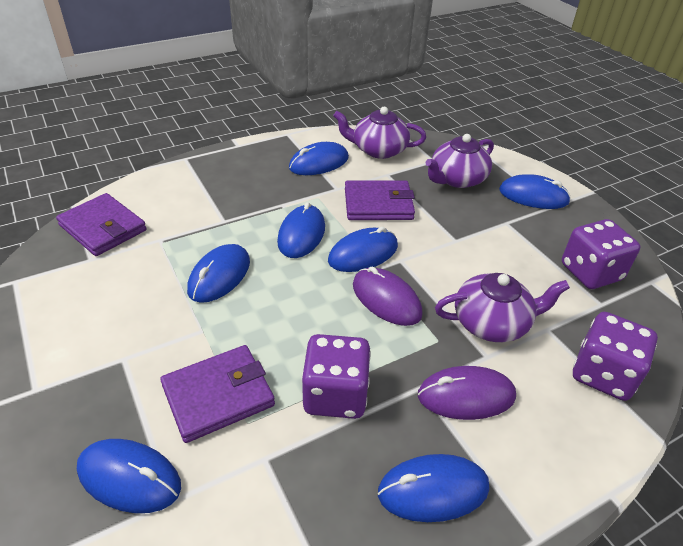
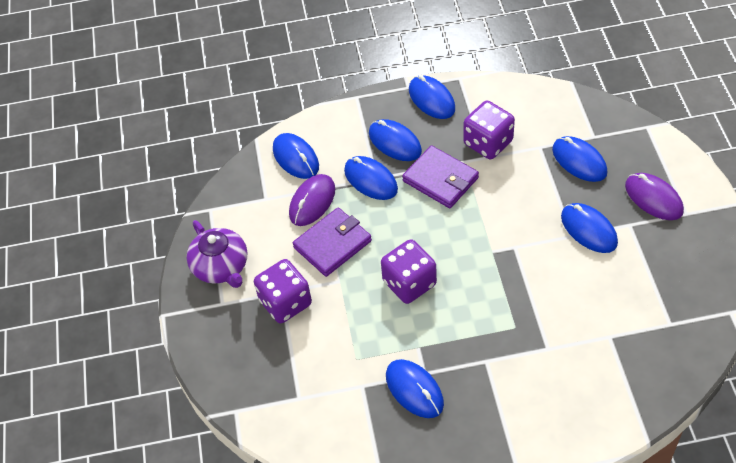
purple teapot: 3 -> 1
purple wallet: 3 -> 2

